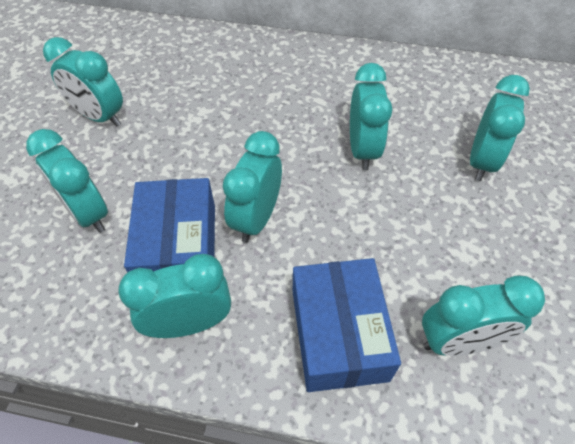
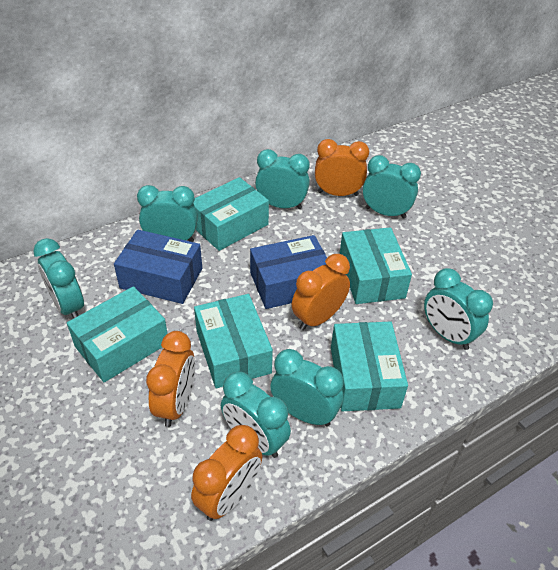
orange clock: 0 -> 4
turquoise box: 0 -> 5

